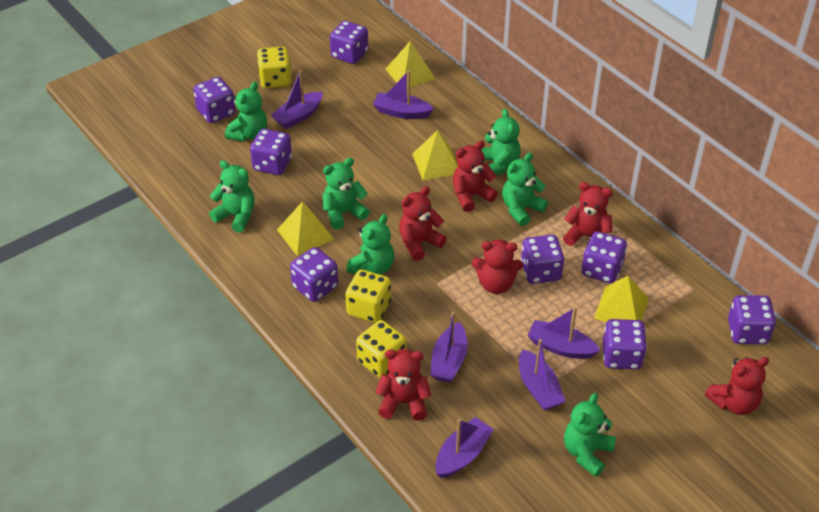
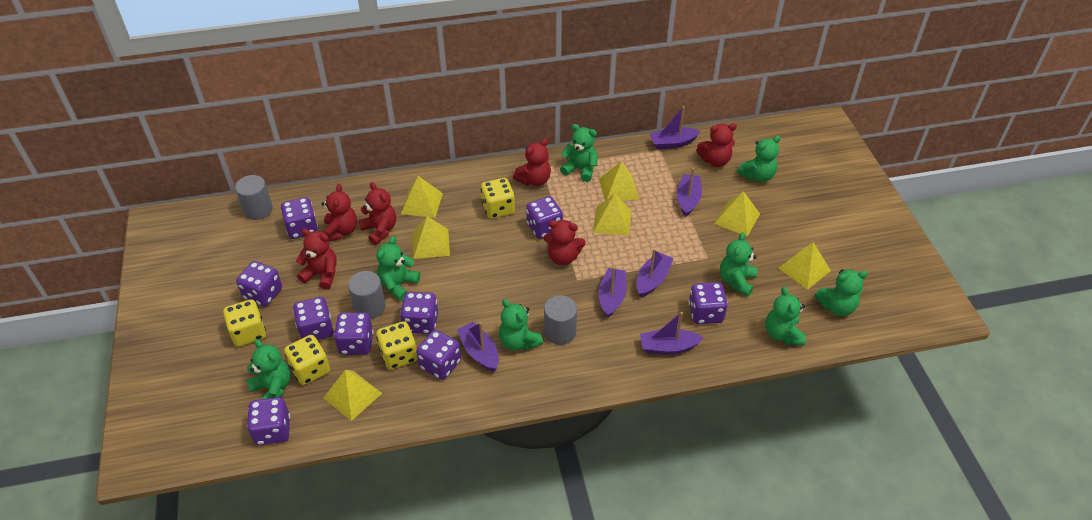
green teddy bear: 7 -> 8
grey cylinder: 0 -> 3
purple dice: 8 -> 9
yellow dice: 3 -> 4
yellow pyramid: 4 -> 7

